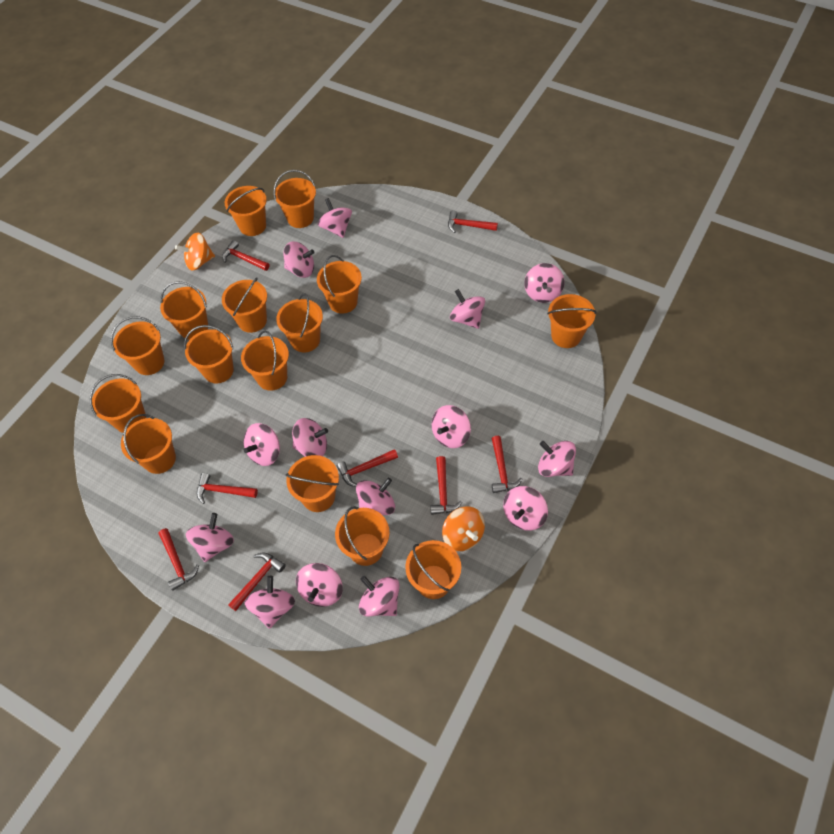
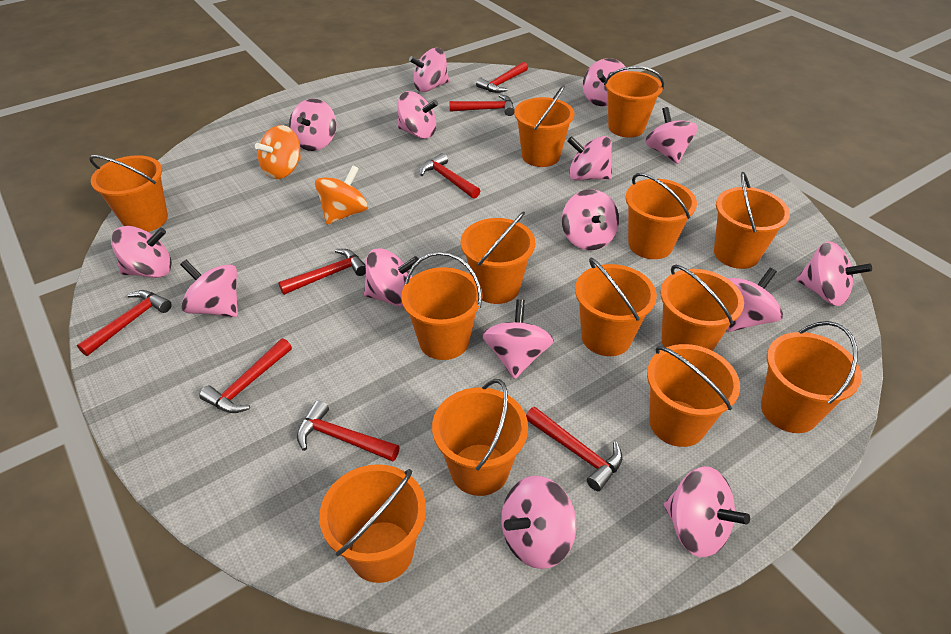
orange bucket: 15 -> 13
pink spinning top: 14 -> 15

